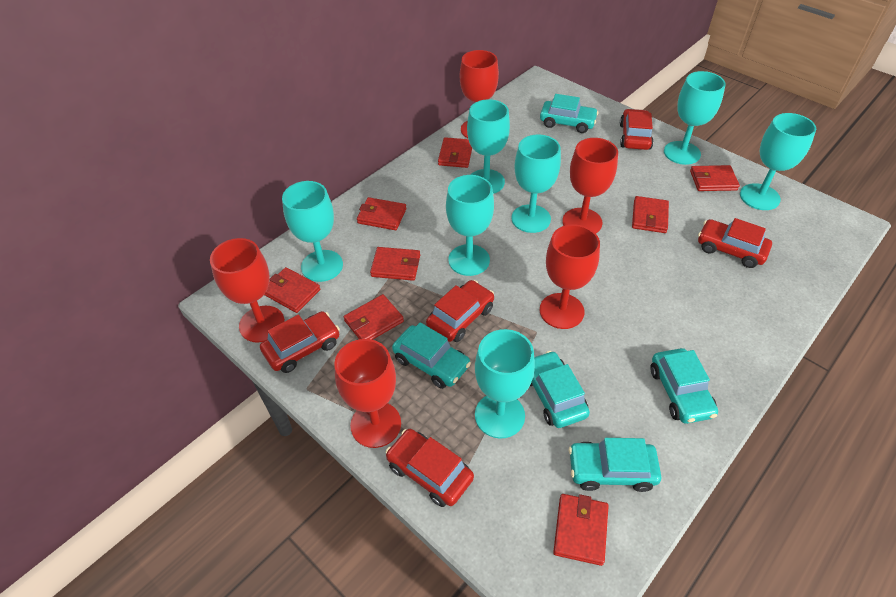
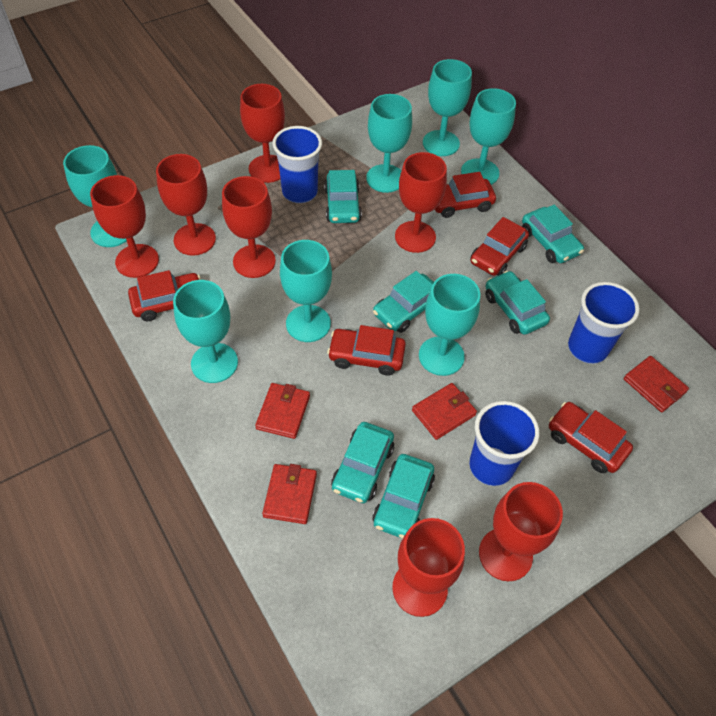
blue cup: 0 -> 3
red goblet: 5 -> 7
red wallet: 8 -> 4
turquoise car: 5 -> 6

